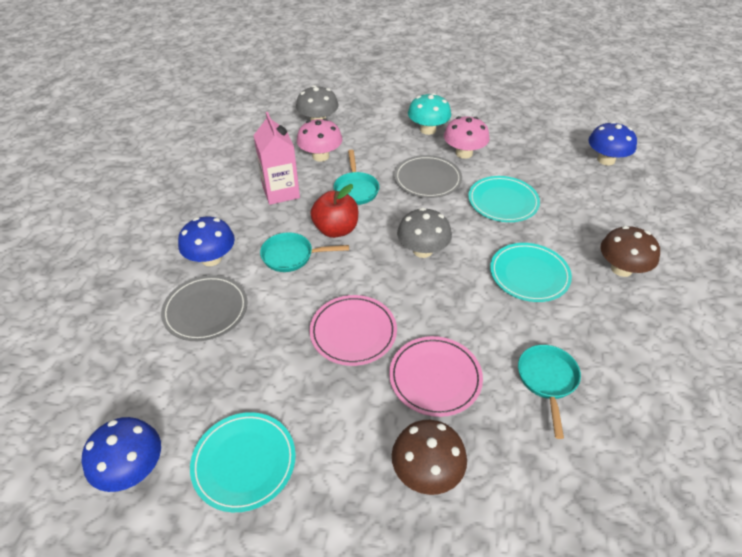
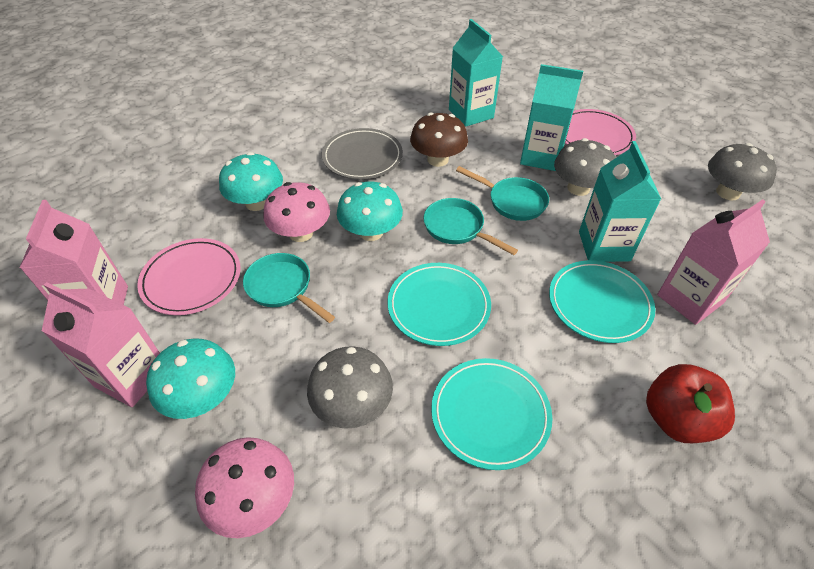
blue mushroom: 3 -> 0
brown mushroom: 2 -> 1
grey mushroom: 2 -> 3
grey plate: 2 -> 1
pink carton: 1 -> 3
turquoise carton: 0 -> 3
turquoise mushroom: 1 -> 3

